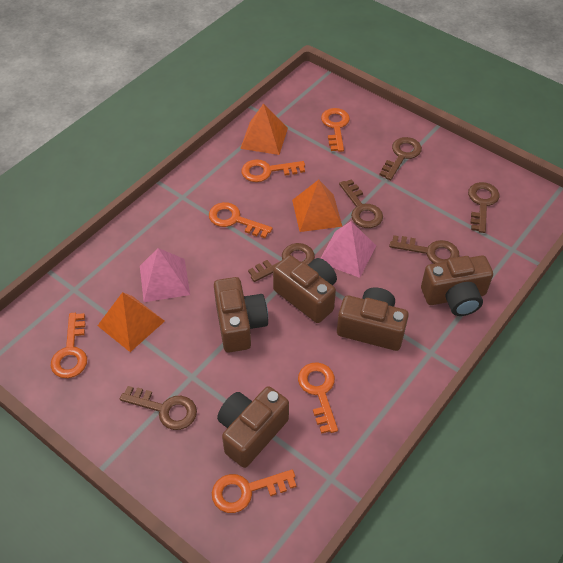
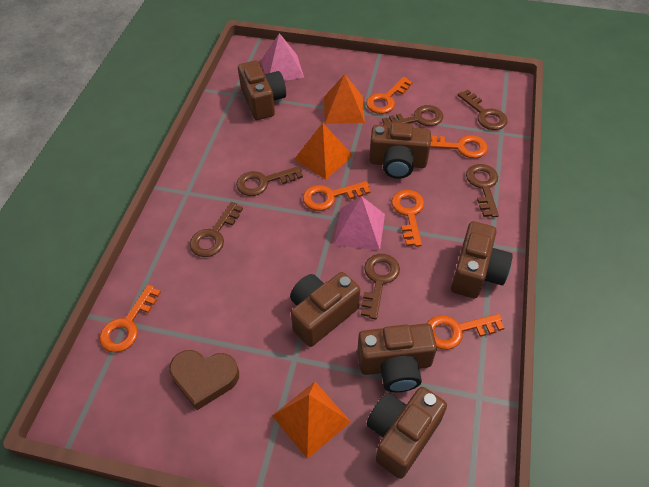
brown camera: 5 -> 6
brown heart: 0 -> 1

